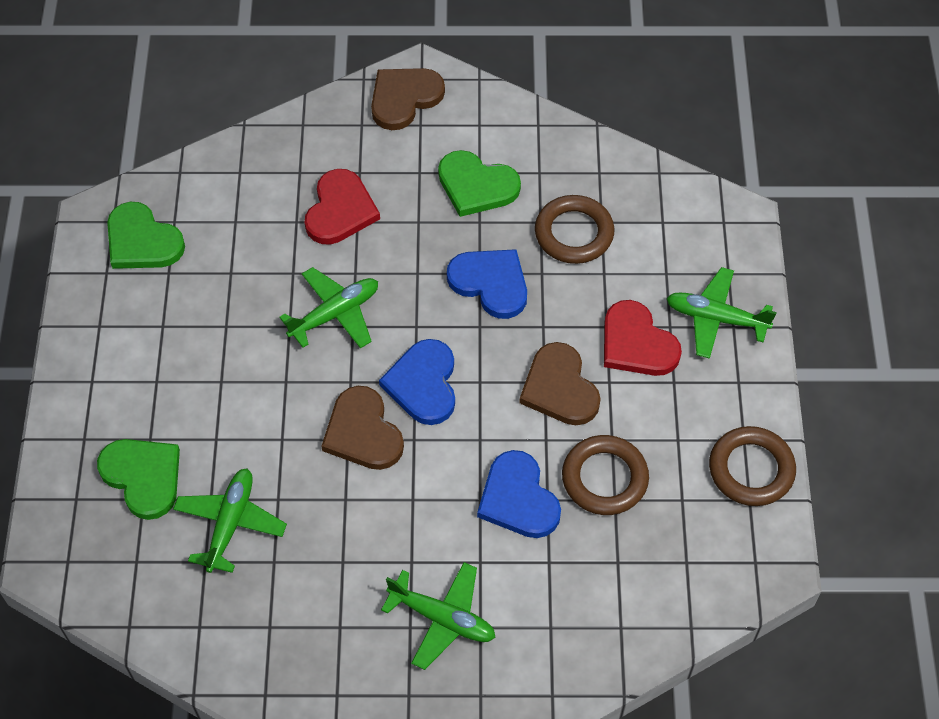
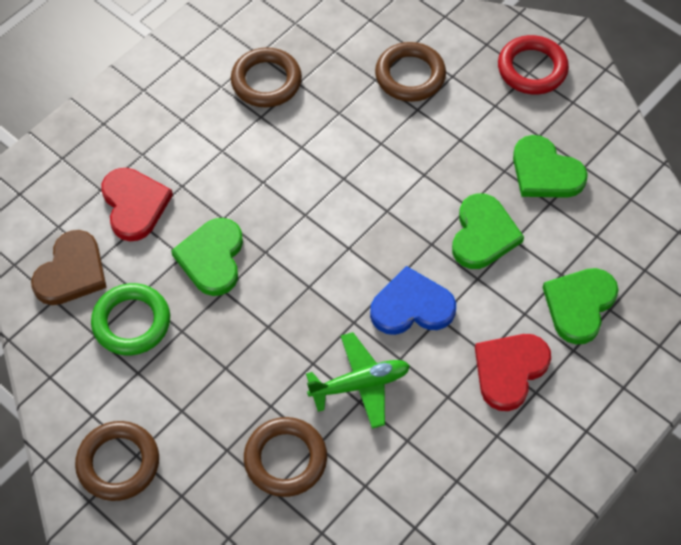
blue heart: 3 -> 1
brown heart: 3 -> 1
brown ring: 3 -> 4
green heart: 3 -> 4
green plane: 4 -> 1
green ring: 0 -> 1
red ring: 0 -> 1

